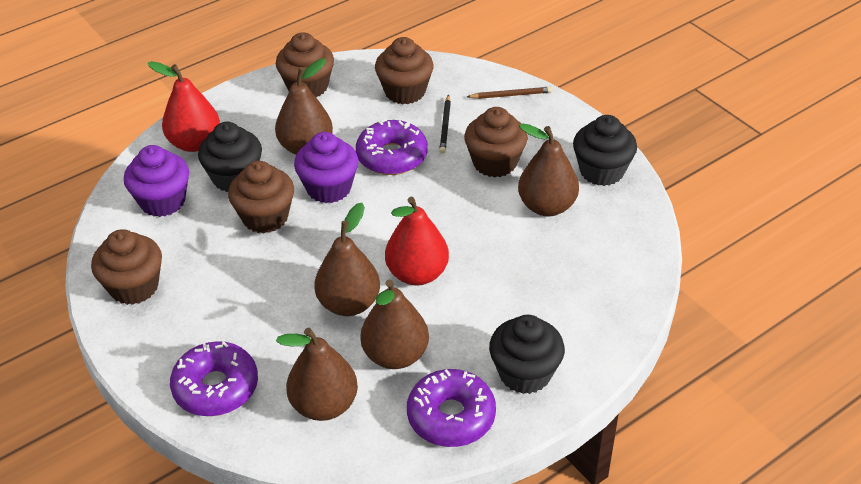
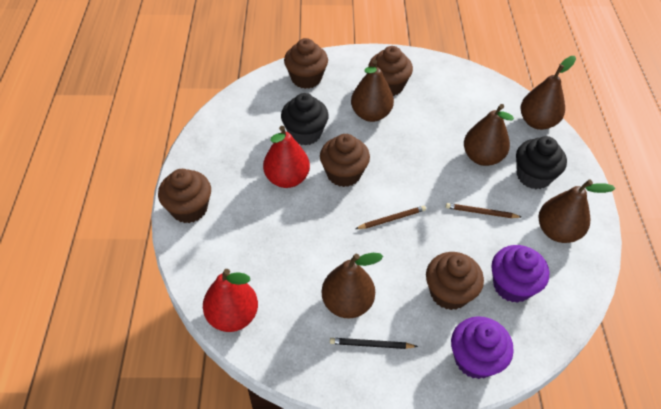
black cupcake: 3 -> 2
brown pencil: 1 -> 2
purple donut: 3 -> 0

